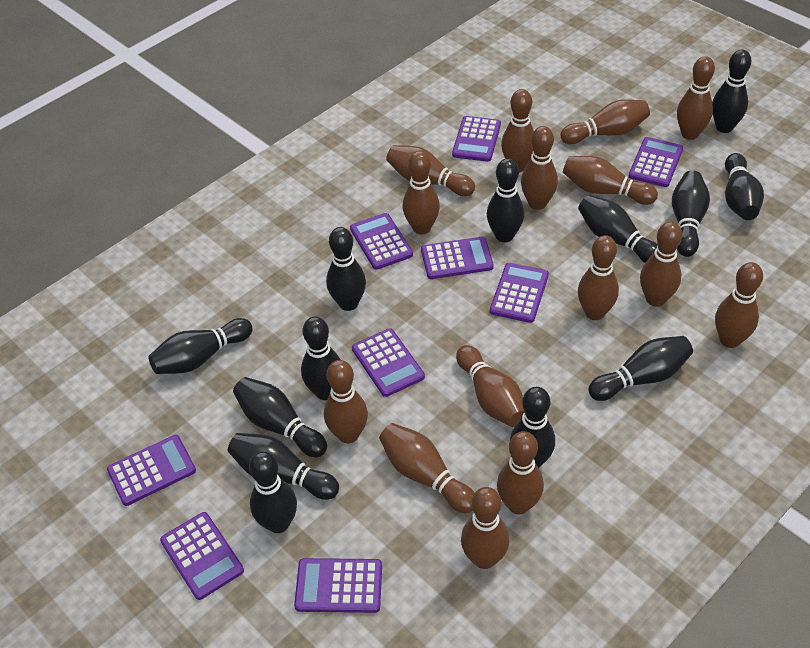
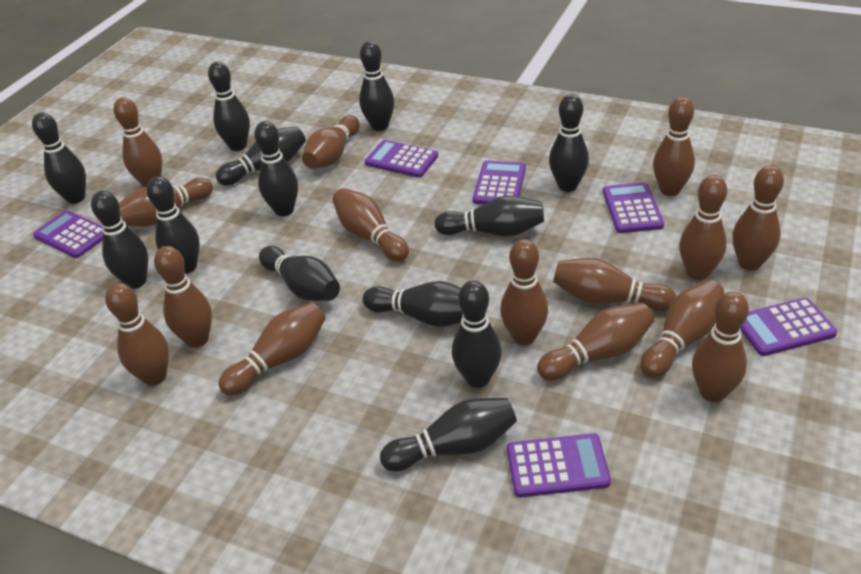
purple calculator: 9 -> 6

